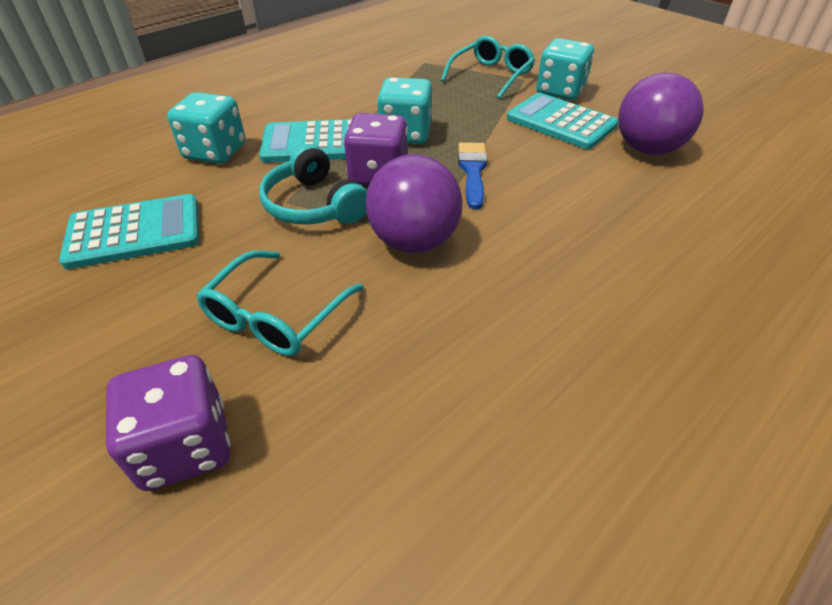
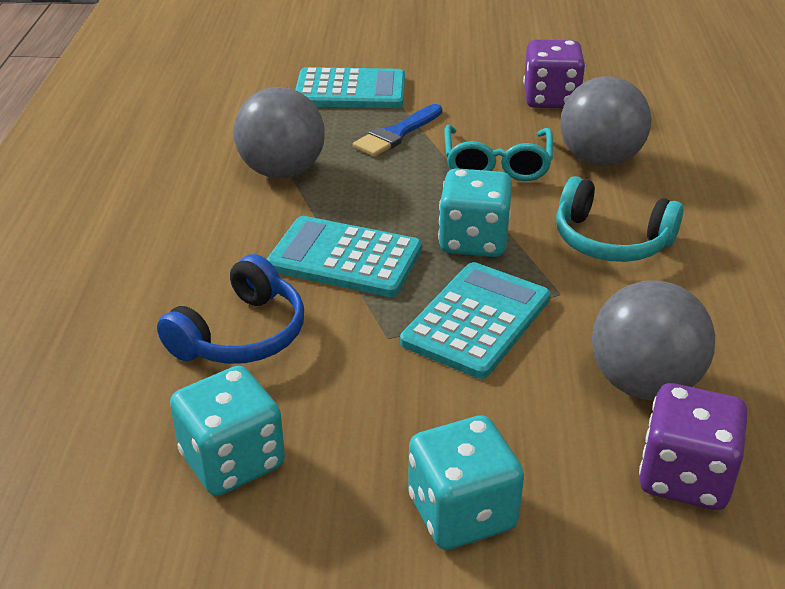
blue headphones: 0 -> 1
grey ball: 0 -> 3
purple ball: 2 -> 0
turquoise glasses: 2 -> 1

